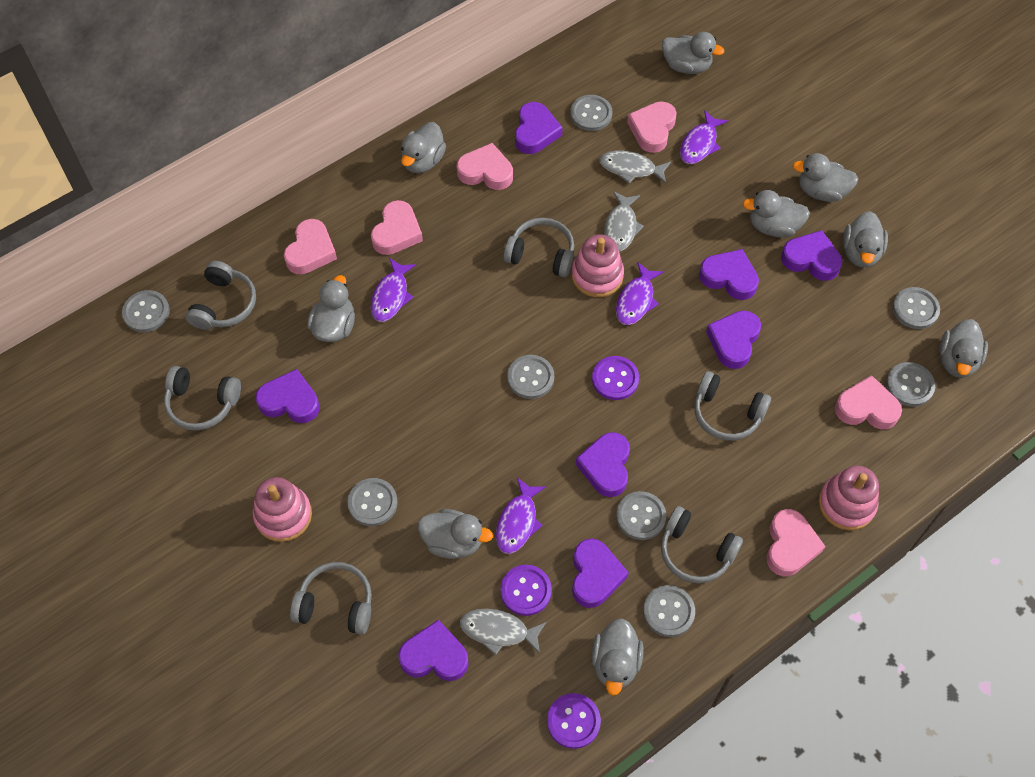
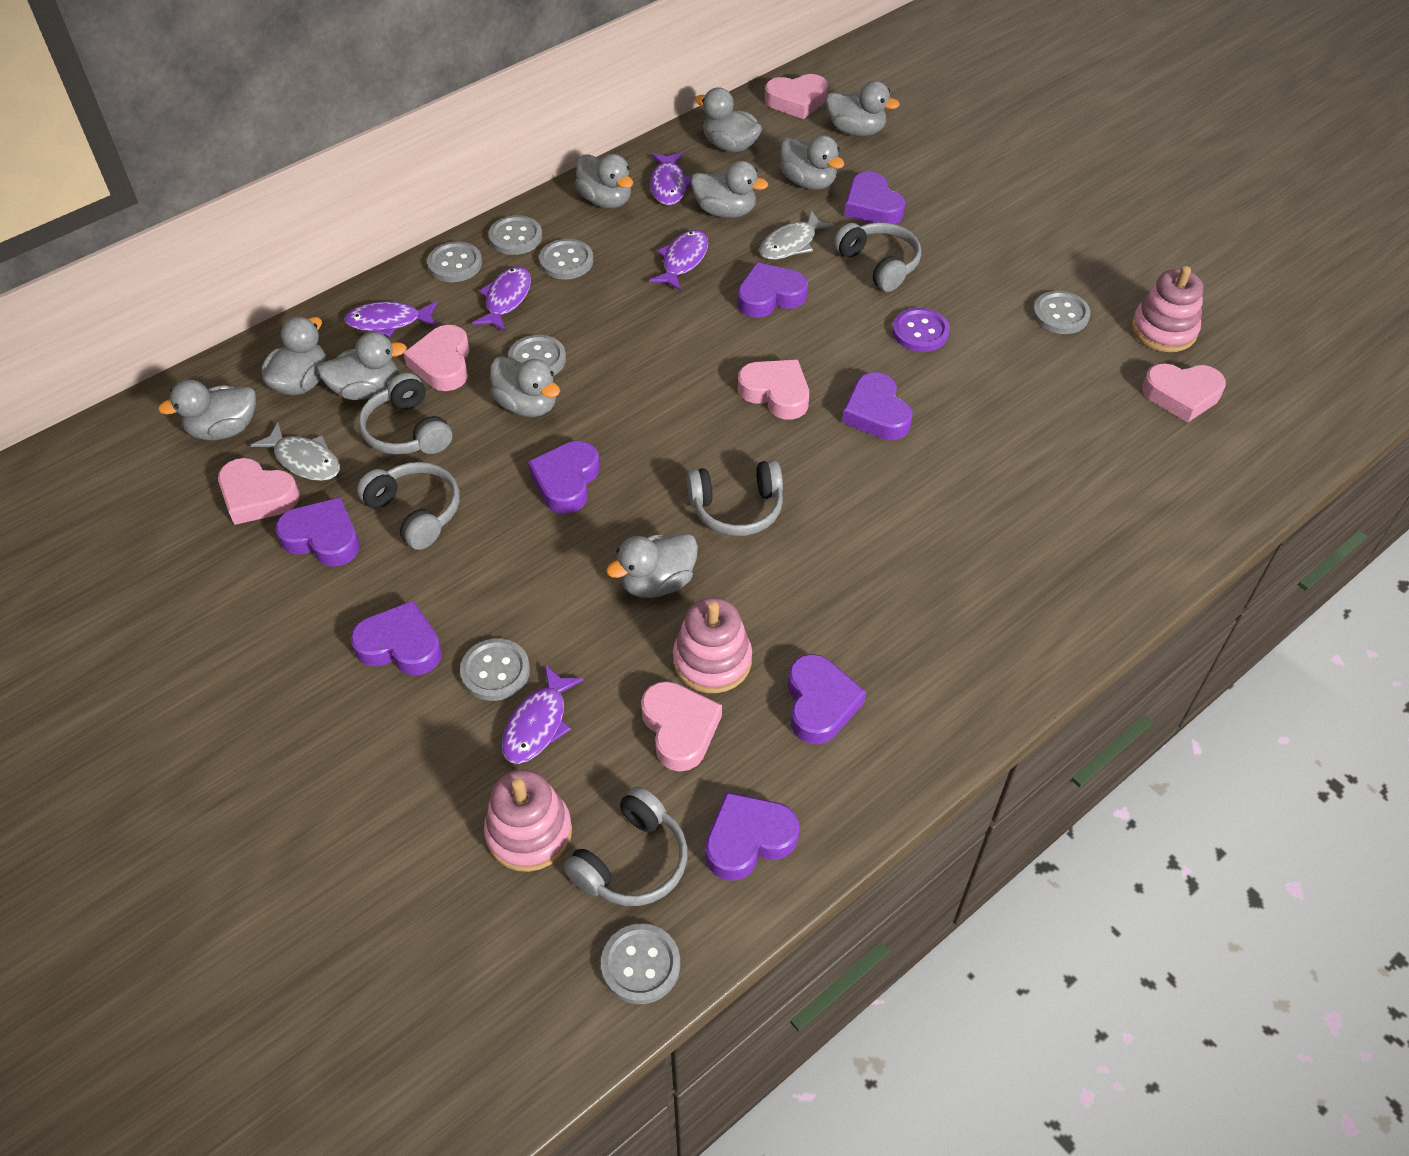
grey button: 8 -> 7
grey duck: 9 -> 10
grey fish: 3 -> 2
grey headphones: 6 -> 5
purple button: 3 -> 1
purple fish: 4 -> 5

